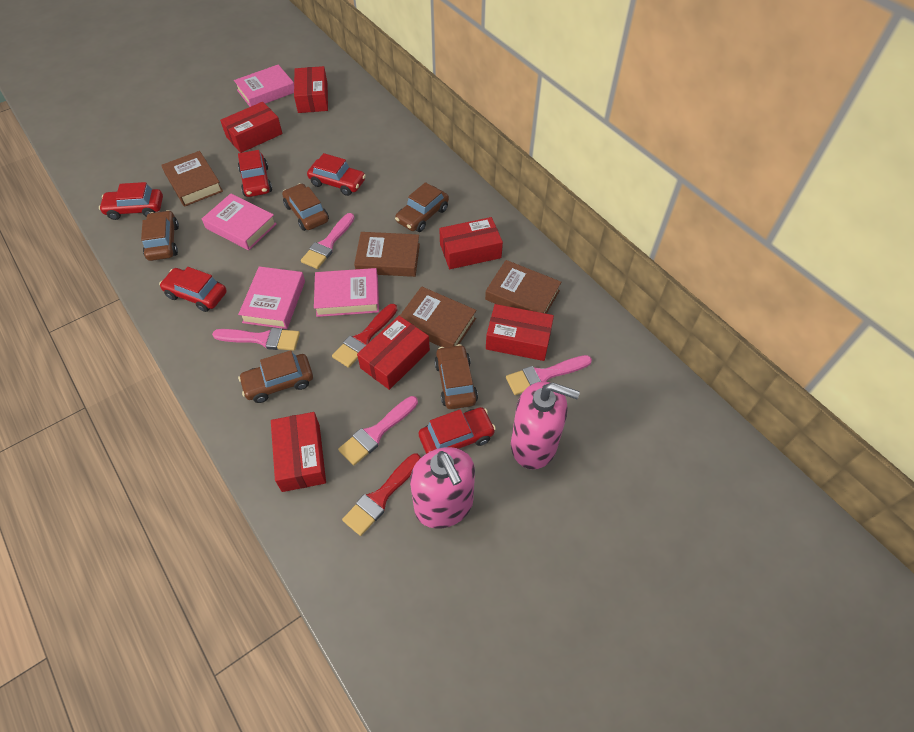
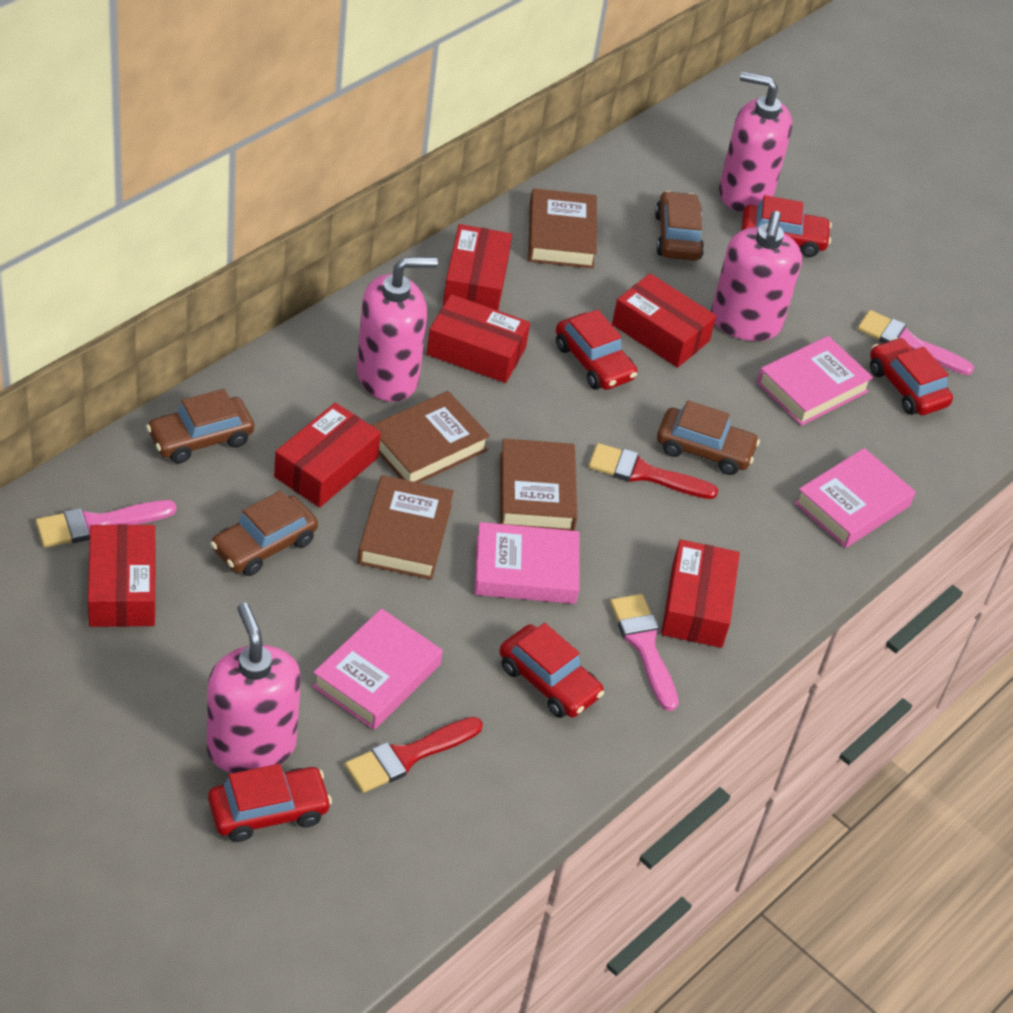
brown car: 5 -> 4
pink brush: 4 -> 3
pink soap dispenser: 2 -> 4

